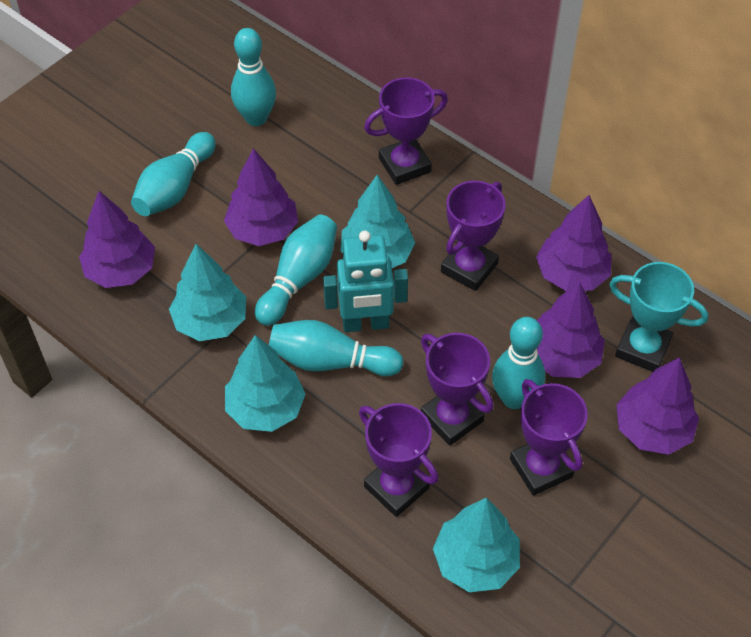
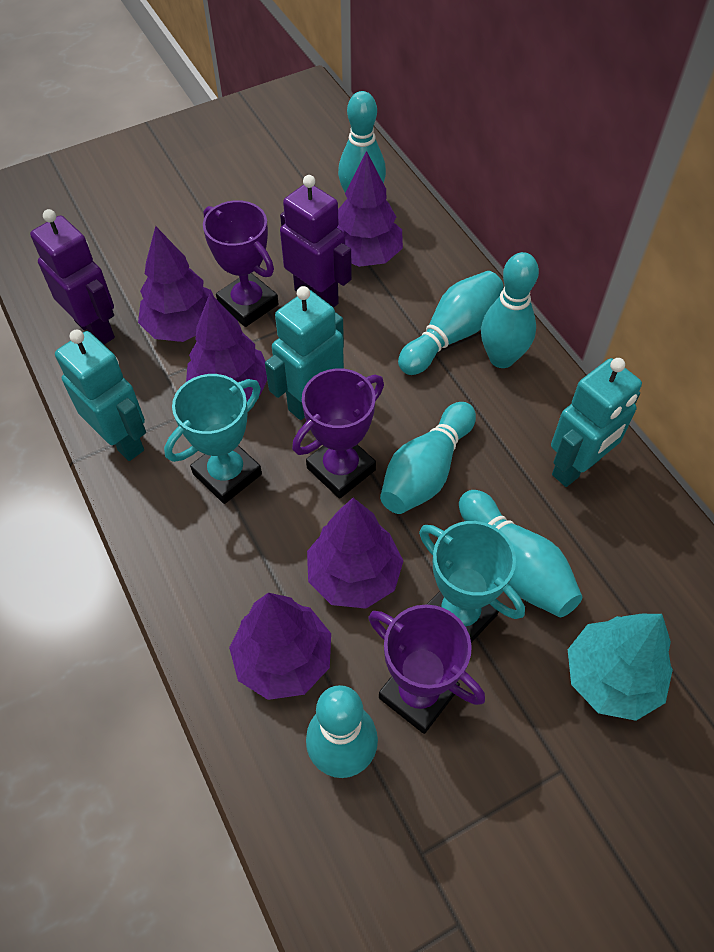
purple robot: 0 -> 2
purple trophy: 5 -> 3
turquoise bowling pin: 5 -> 6
turquoise robot: 1 -> 3
turquoise tree: 4 -> 1
turquoise trophy: 1 -> 2

